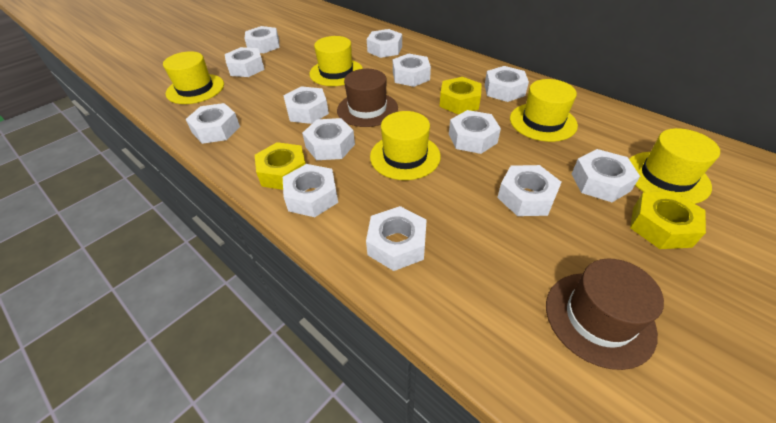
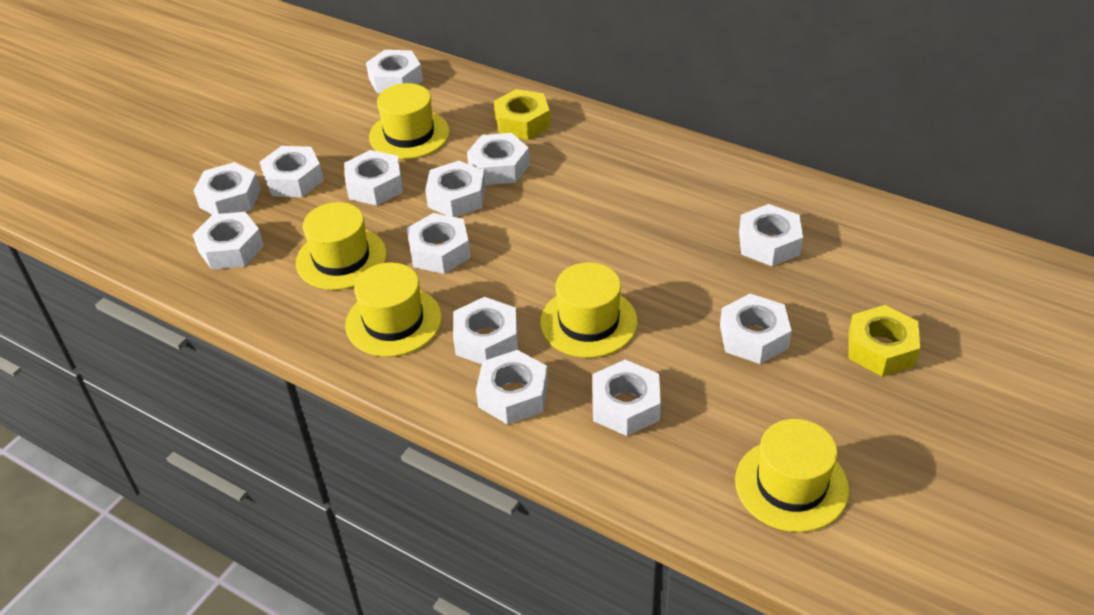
brown hat: 2 -> 0
yellow nut: 3 -> 2

